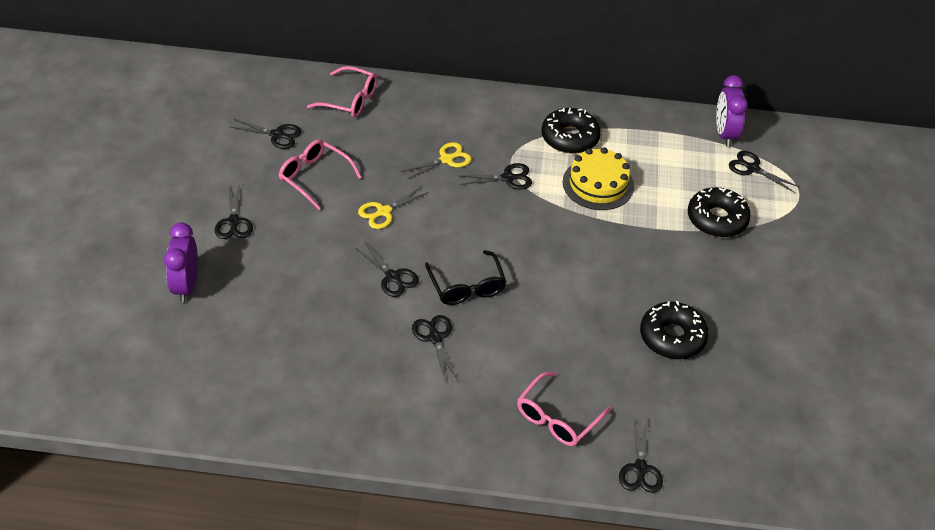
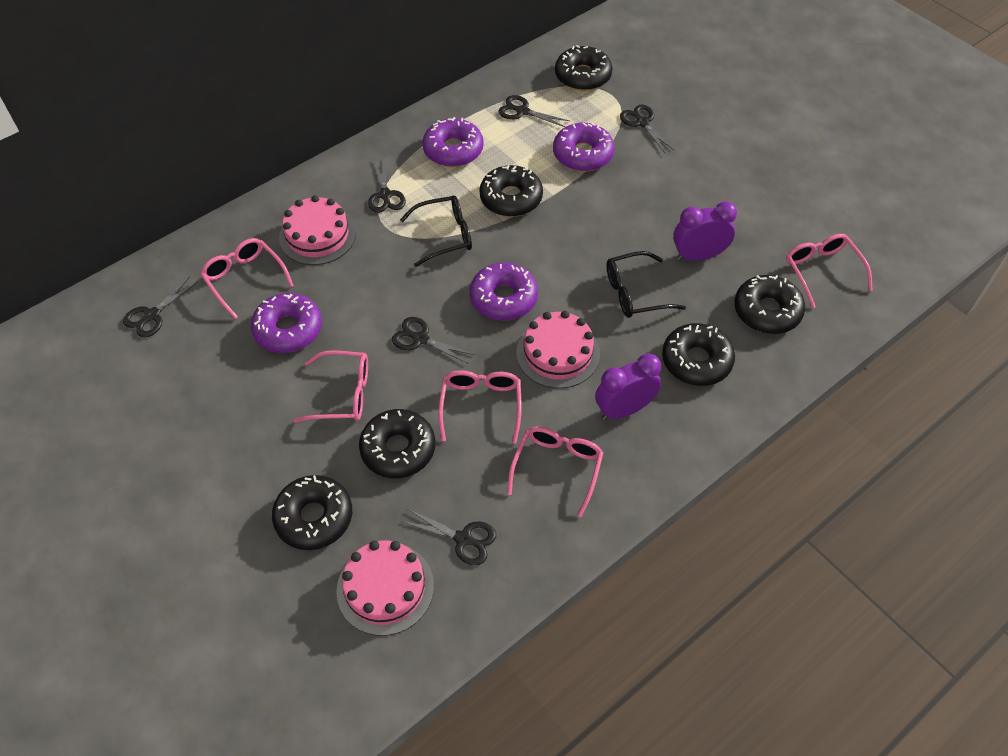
black donut: 3 -> 6
black glasses: 1 -> 2
black scissors: 7 -> 6
pink cake: 0 -> 3
pink glasses: 3 -> 5
purple donut: 0 -> 4
yellow cake: 1 -> 0
yellow scissors: 2 -> 0

